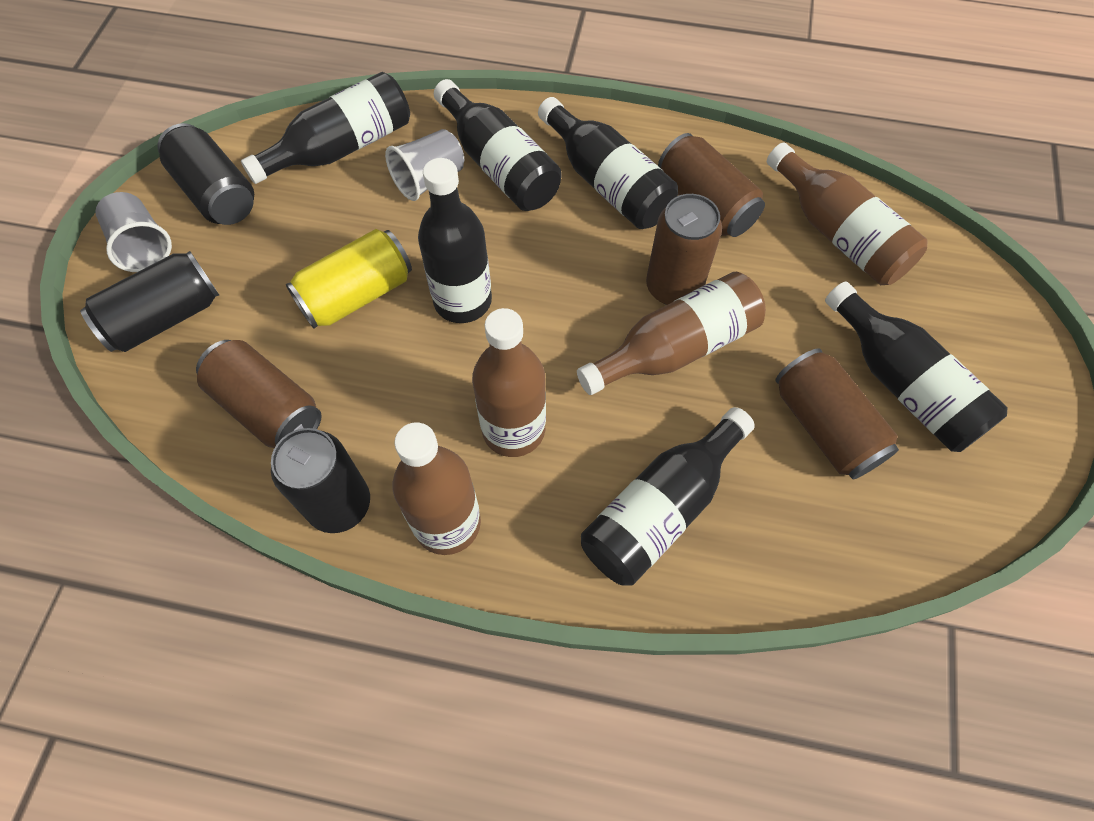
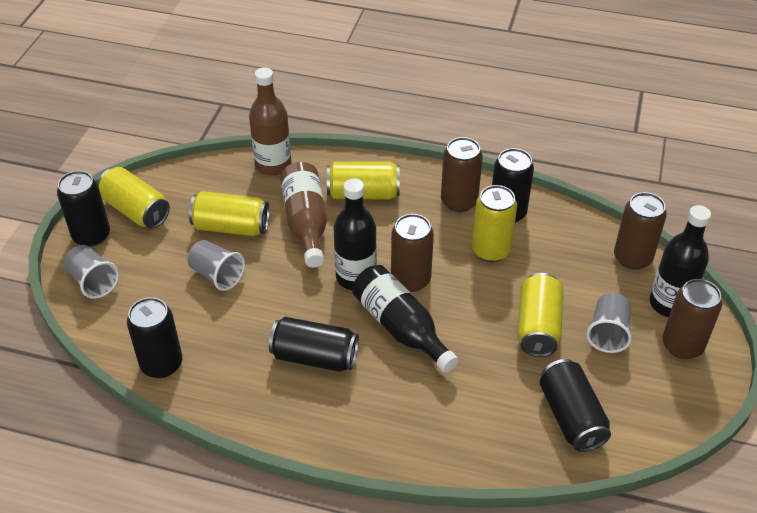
black bottle: 6 -> 3
black can: 3 -> 5
brown bottle: 4 -> 2
grey cup: 2 -> 3
yellow can: 1 -> 5

